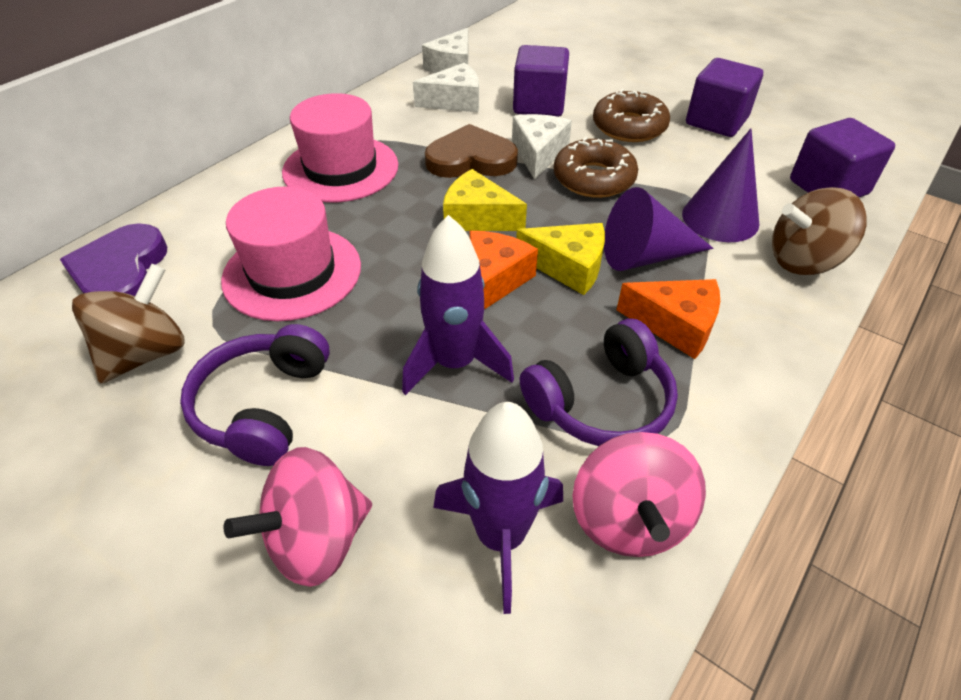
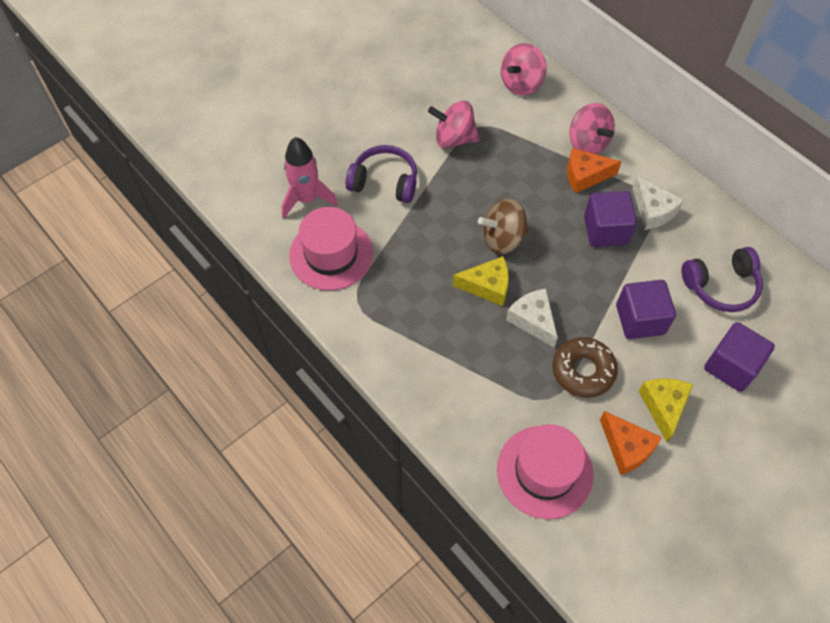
brown donut: 2 -> 1
brown heart: 1 -> 0
brown spinning top: 2 -> 1
pink rocket: 0 -> 1
pink spinning top: 2 -> 3
purple cone: 2 -> 0
purple heart: 1 -> 0
purple rocket: 2 -> 0
white cheese: 3 -> 2

